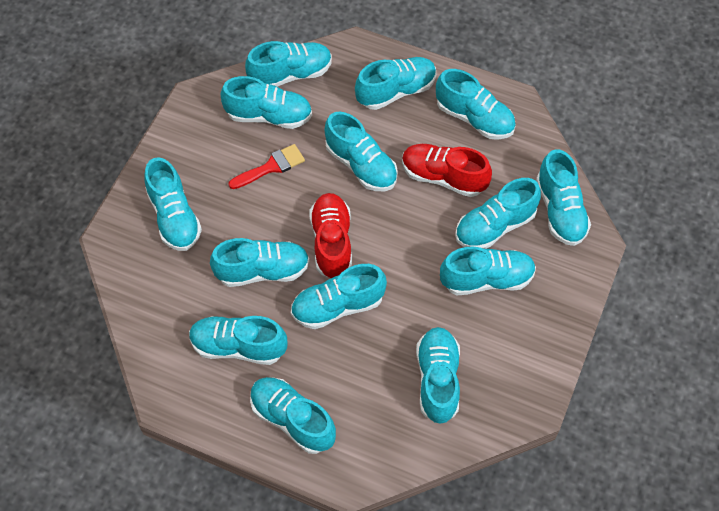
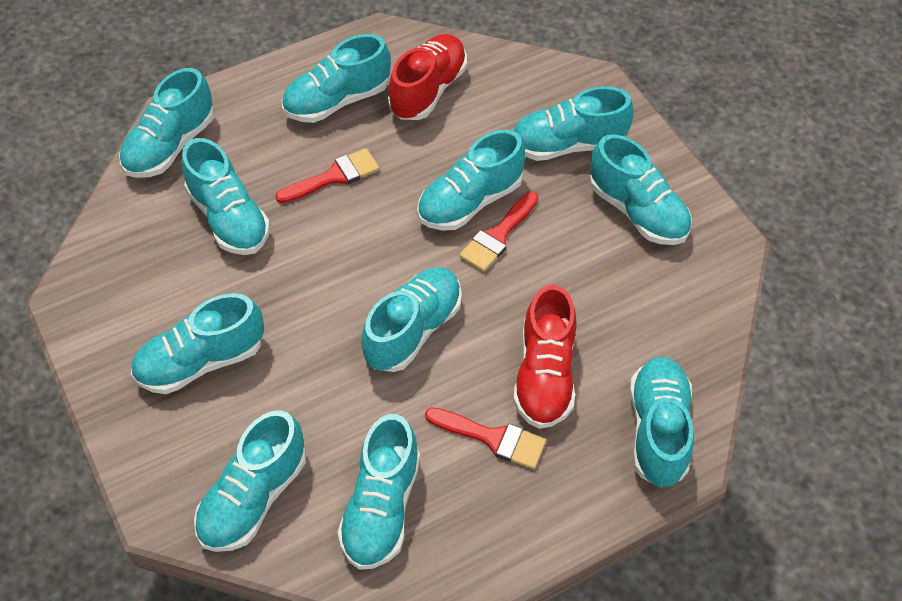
red brush: 1 -> 3
turquoise shoe: 14 -> 11

